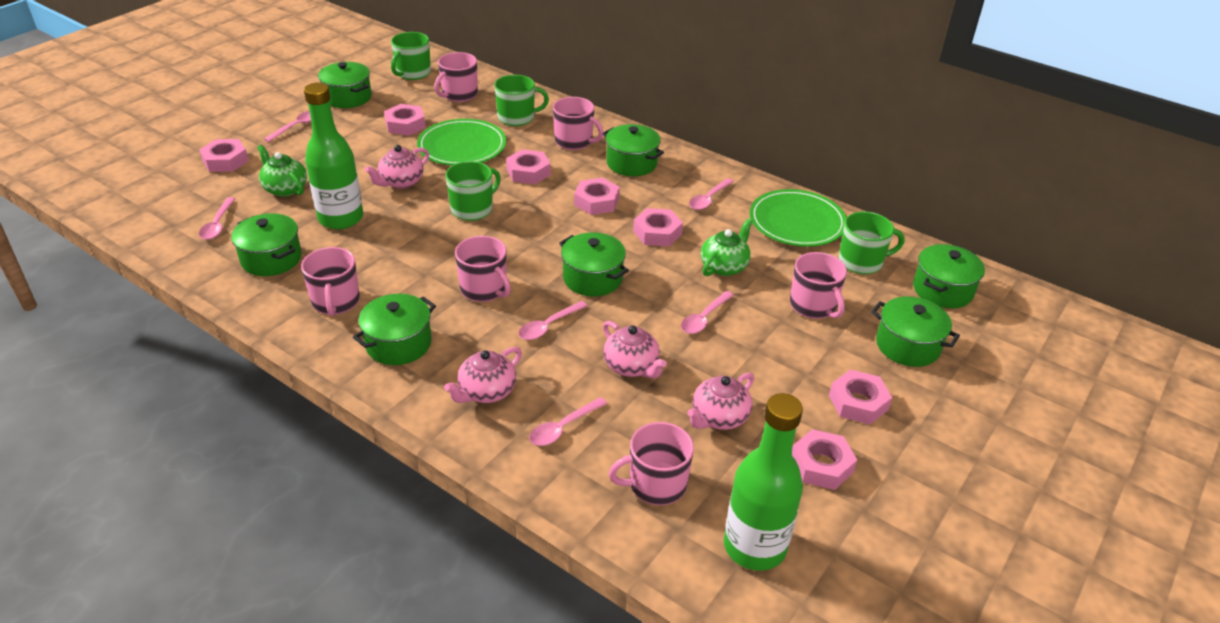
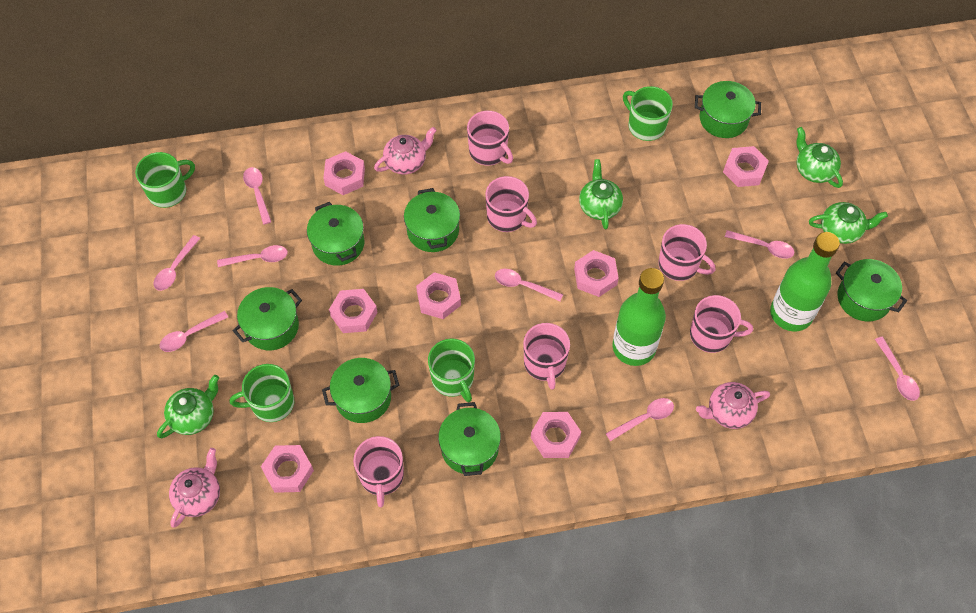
green plate: 2 -> 0
green teapot: 2 -> 4
pink spoon: 6 -> 8
pink teapot: 4 -> 3

